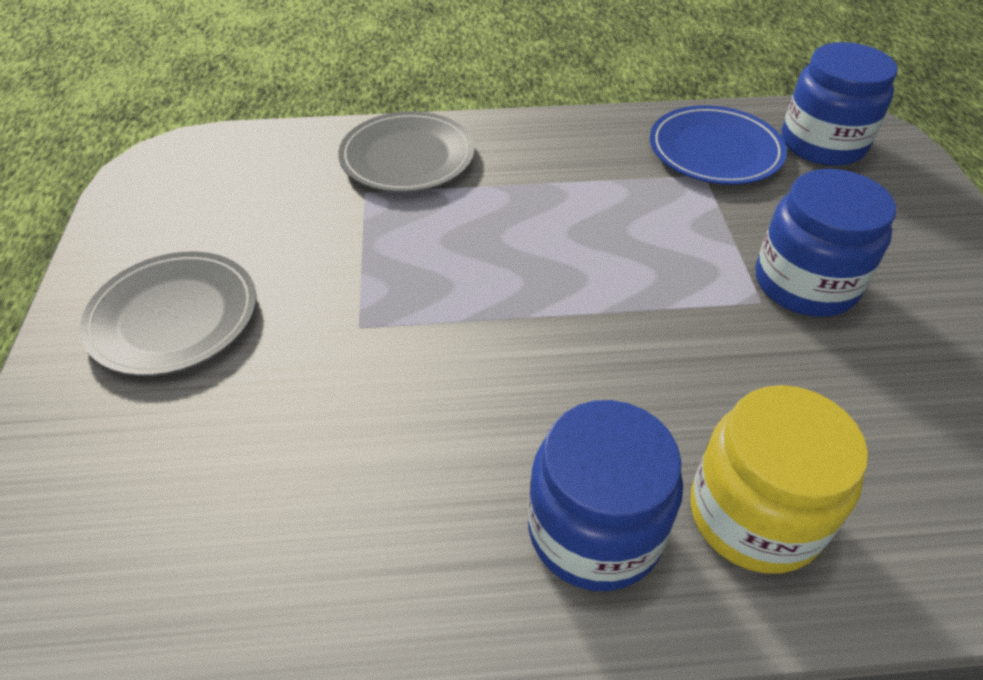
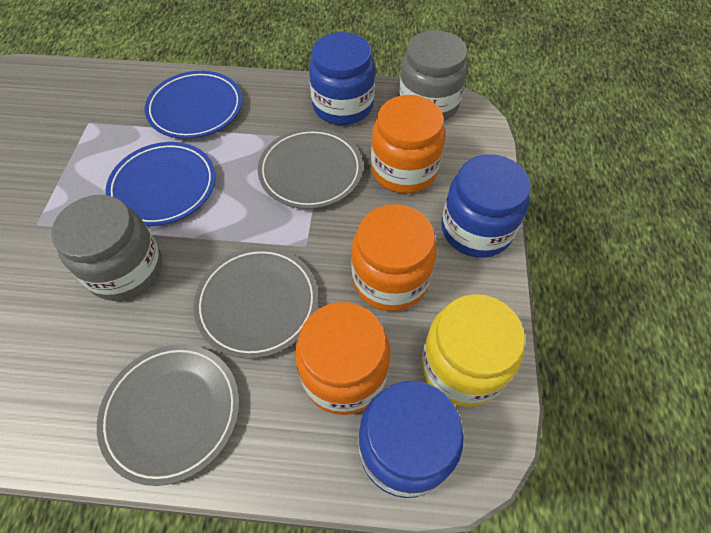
blue plate: 1 -> 2
grey jar: 0 -> 2
grey plate: 2 -> 3
orange jar: 0 -> 3

